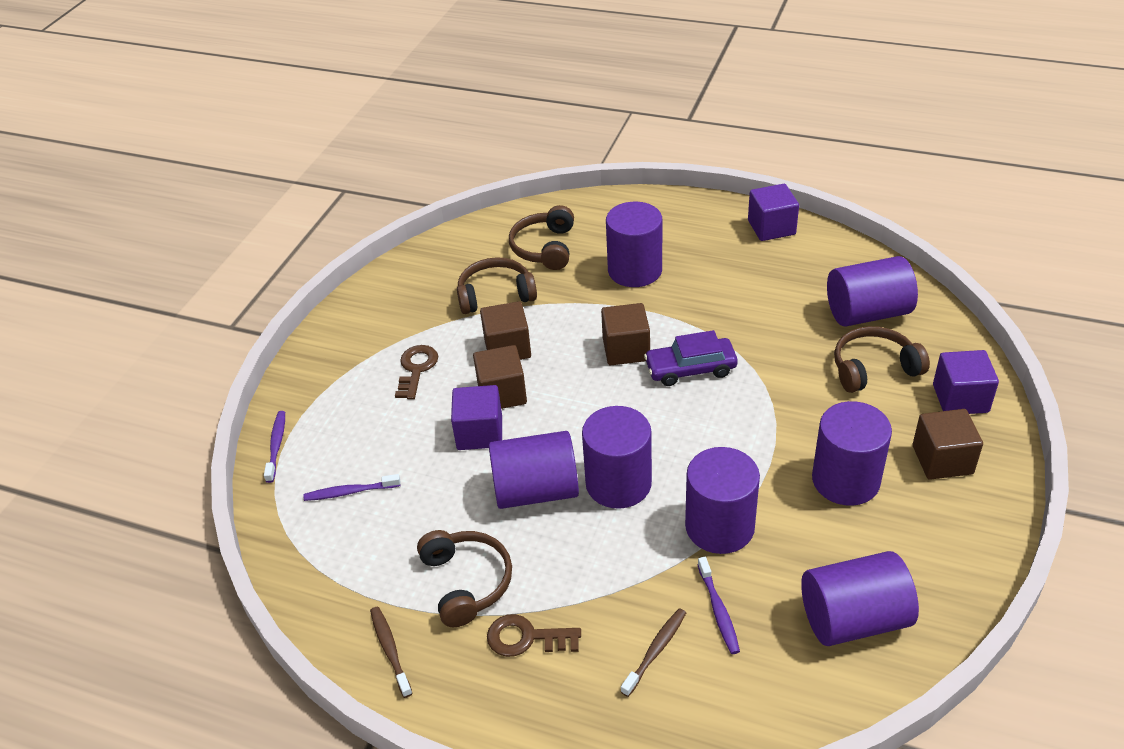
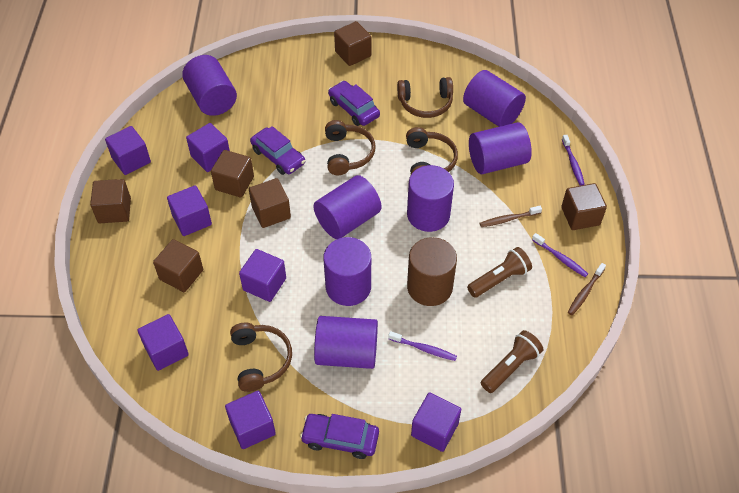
brown cube: 4 -> 6
brown cylinder: 0 -> 1
brown flashlight: 0 -> 2
brown key: 2 -> 0
purple car: 1 -> 3
purple cube: 3 -> 7

